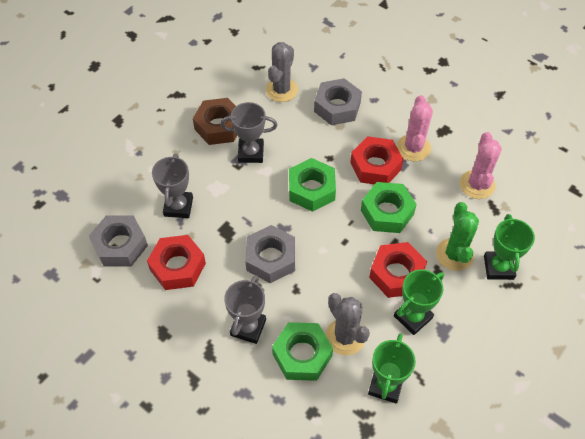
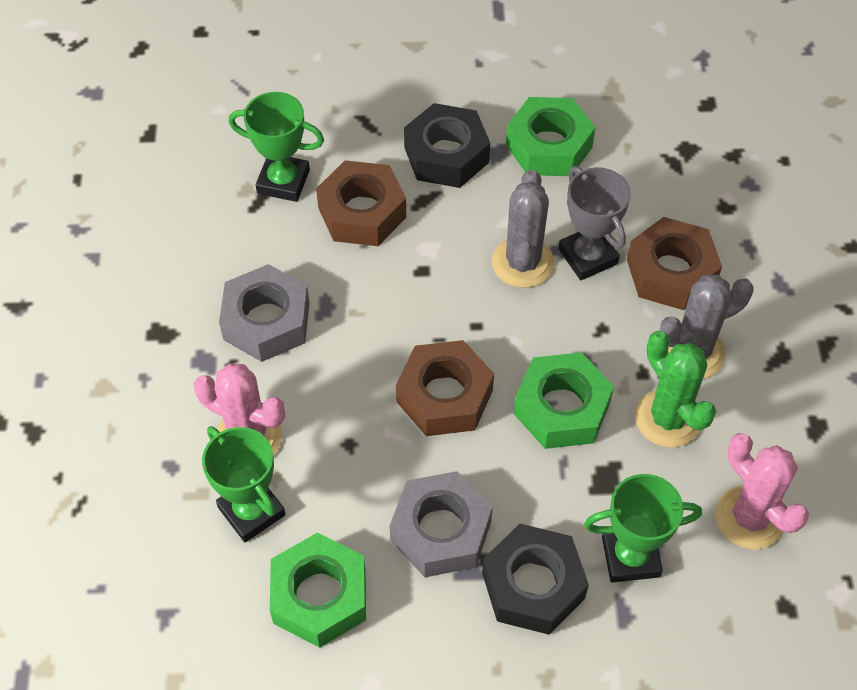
black nut: 0 -> 2
brown nut: 1 -> 3
grey nut: 3 -> 2
grey trophy: 3 -> 1
red nut: 3 -> 0

